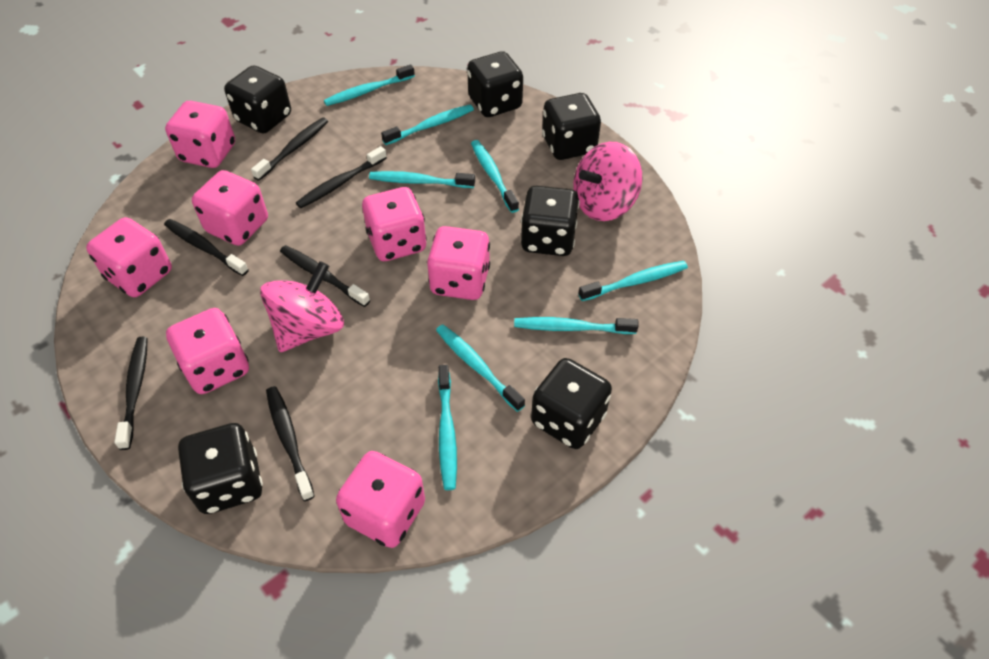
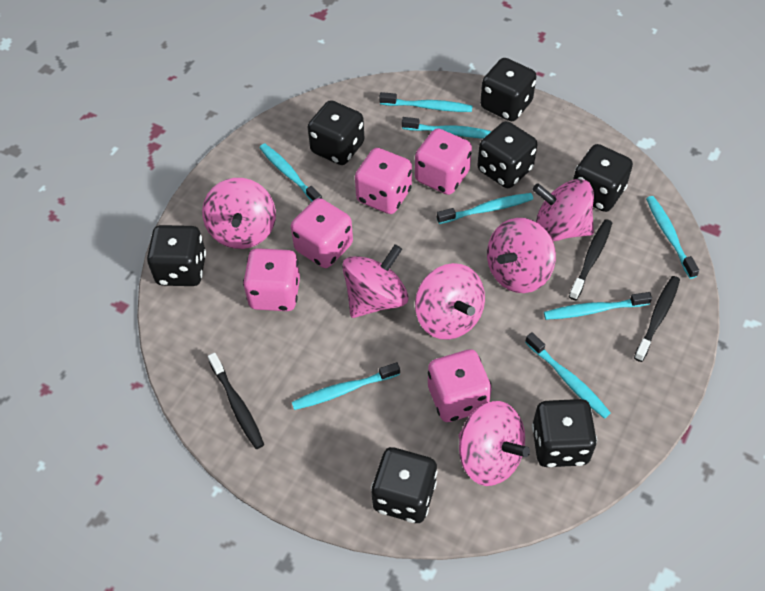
black dice: 6 -> 7
black toothbrush: 6 -> 3
pink dice: 7 -> 5
pink spinning top: 2 -> 6

